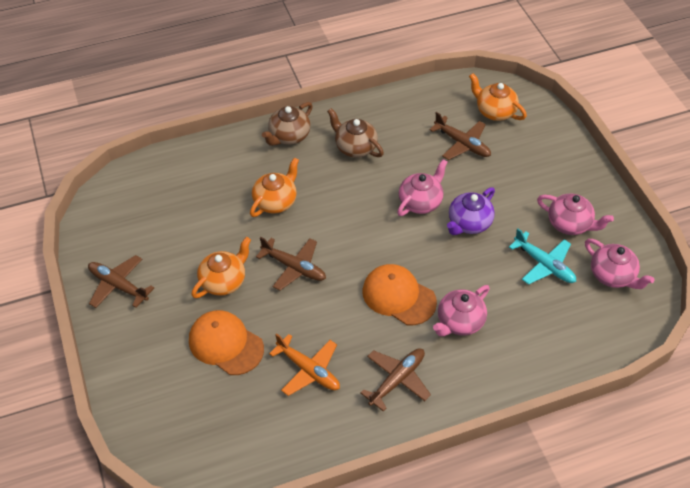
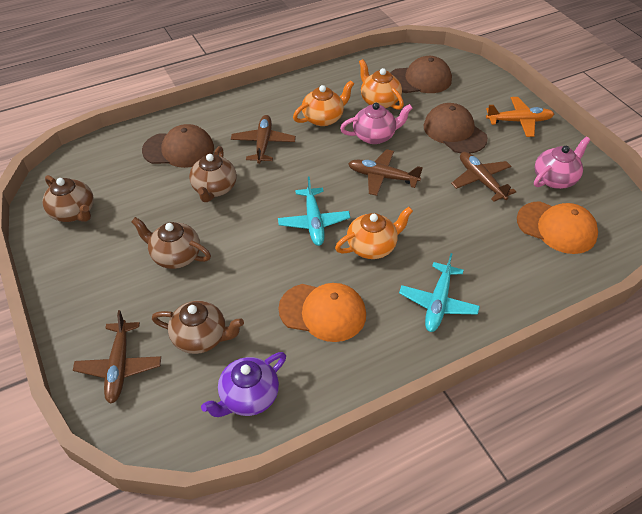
brown cap: 0 -> 3
brown teapot: 2 -> 4
pink teapot: 4 -> 2
turquoise plane: 1 -> 2

